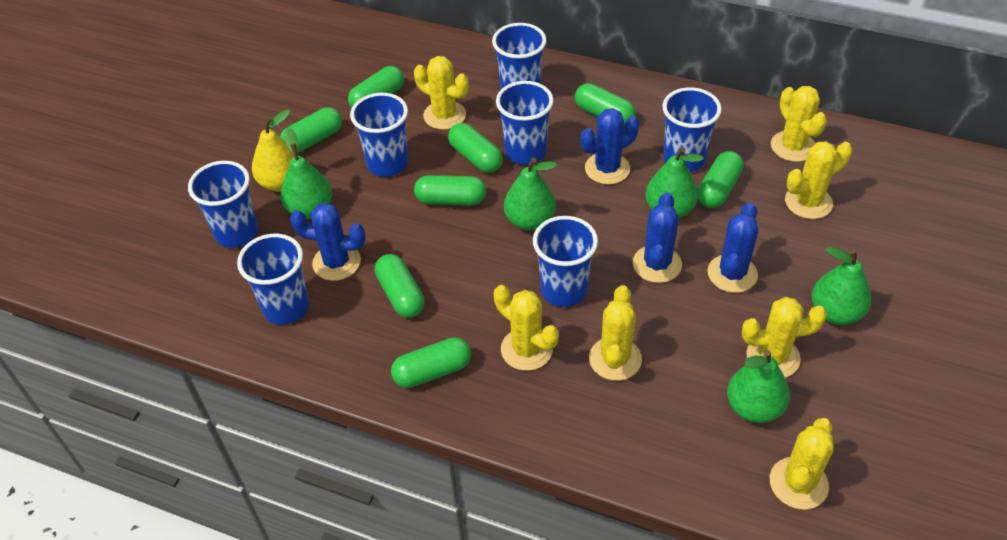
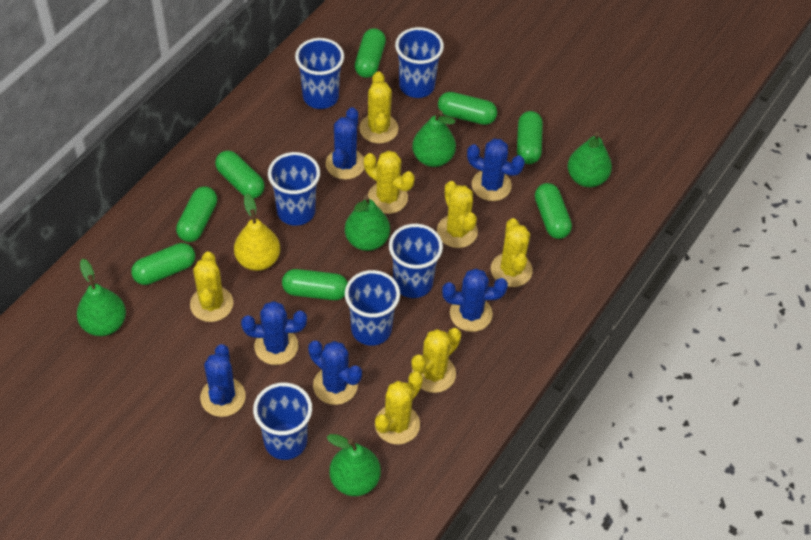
blue cactus: 4 -> 6
blue cup: 7 -> 6

